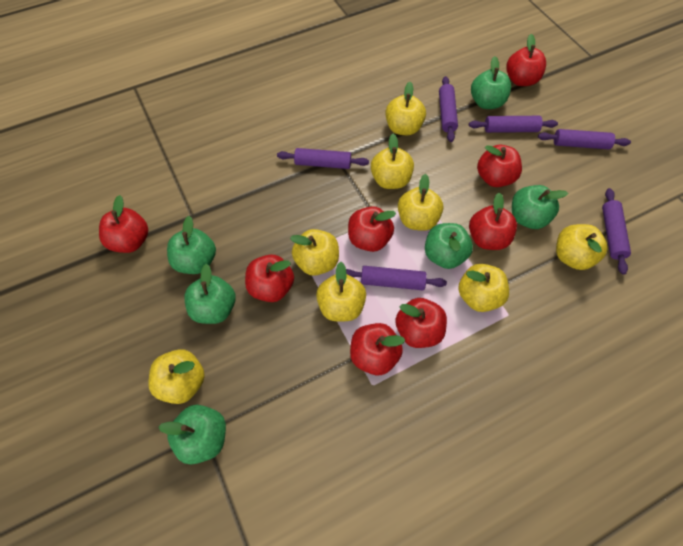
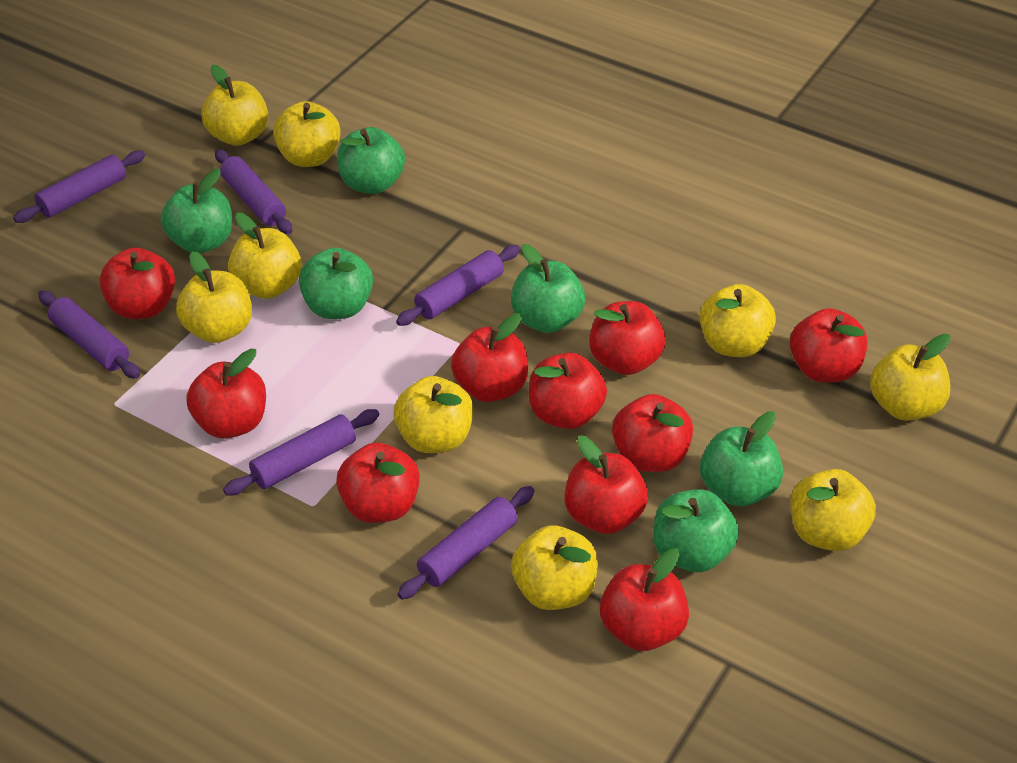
red apple: 8 -> 10
yellow apple: 8 -> 9

